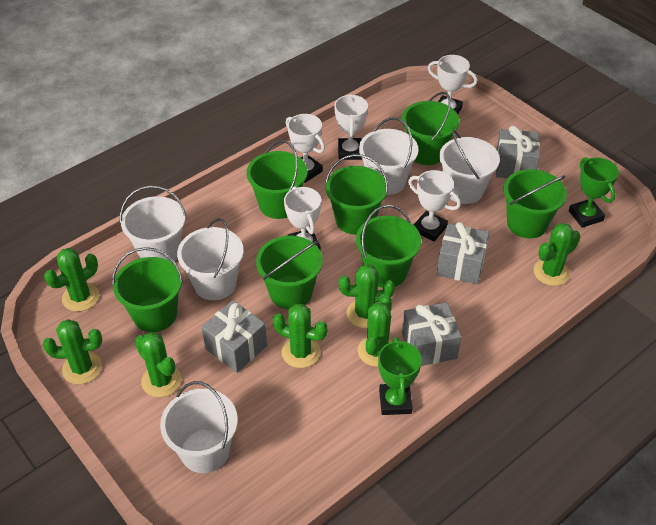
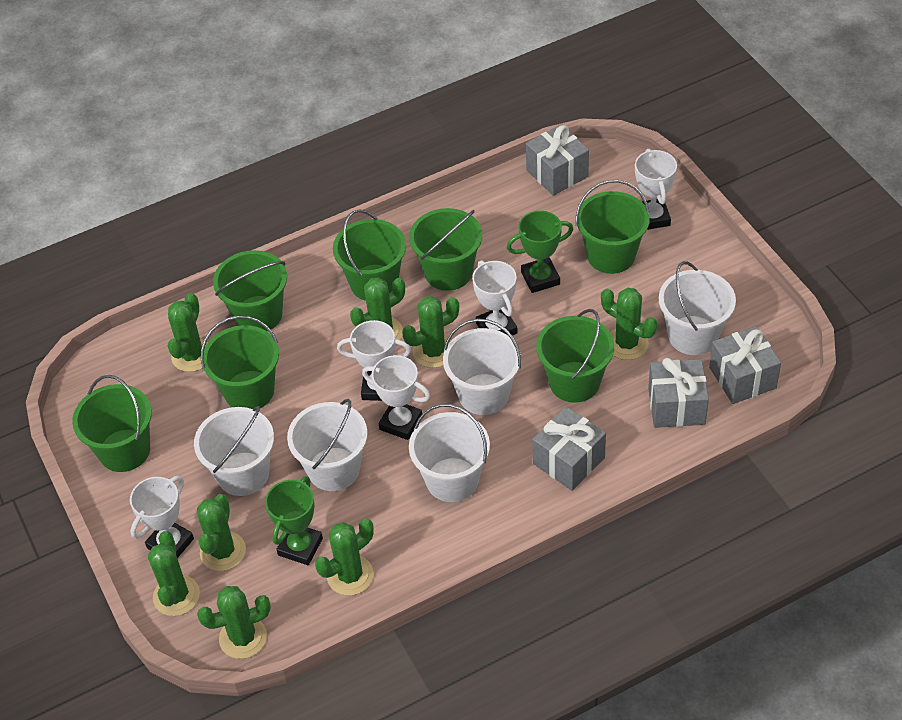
green cactus: 7 -> 8

